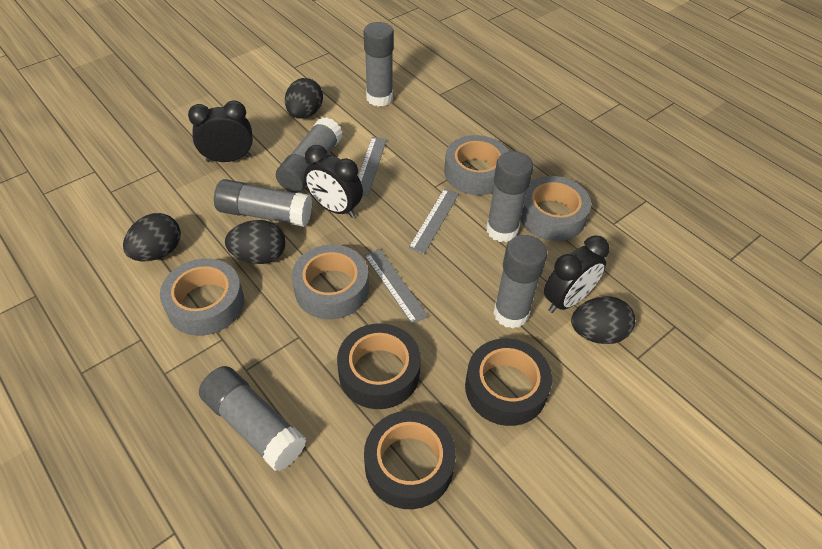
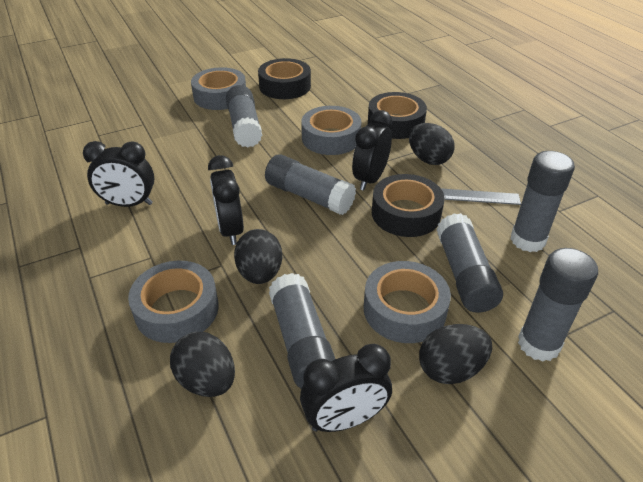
black clock: 3 -> 4
grey ruler: 3 -> 1

